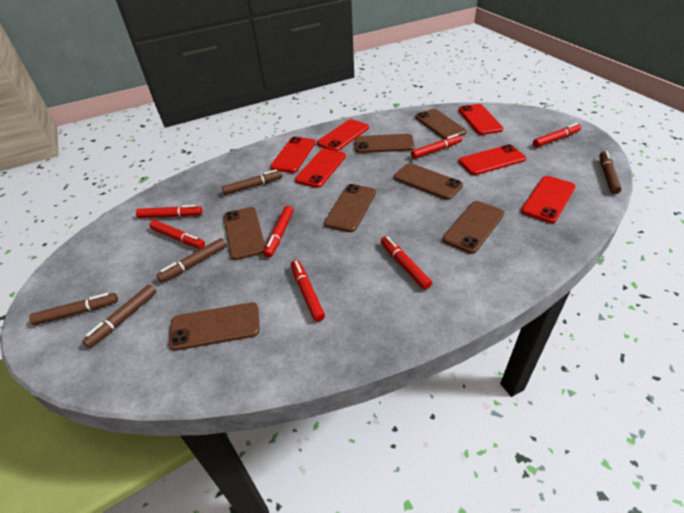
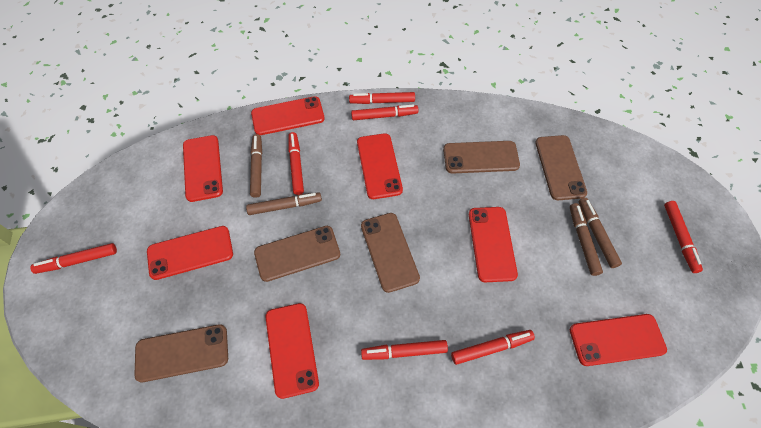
brown marker: 5 -> 4
brown phone: 7 -> 5
red phone: 6 -> 7

